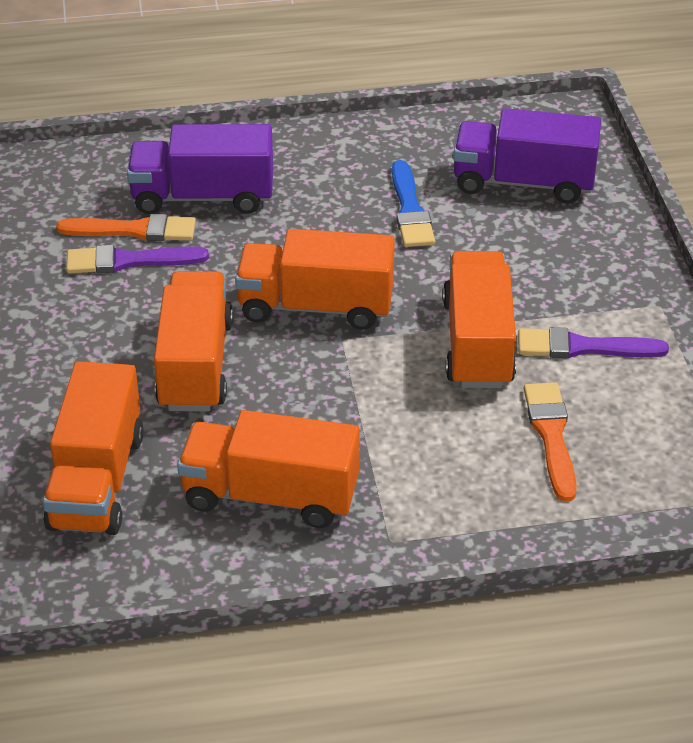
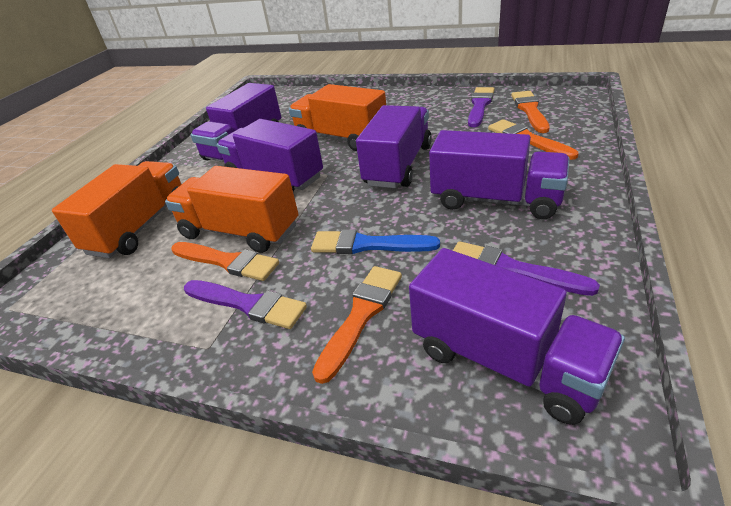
orange brush: 2 -> 4
orange truck: 5 -> 3
purple brush: 2 -> 3
purple truck: 2 -> 5

